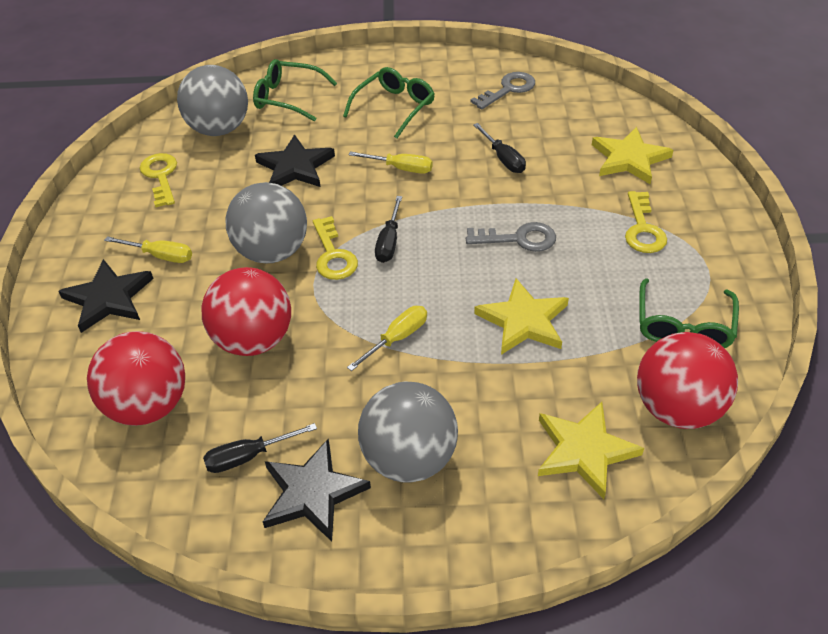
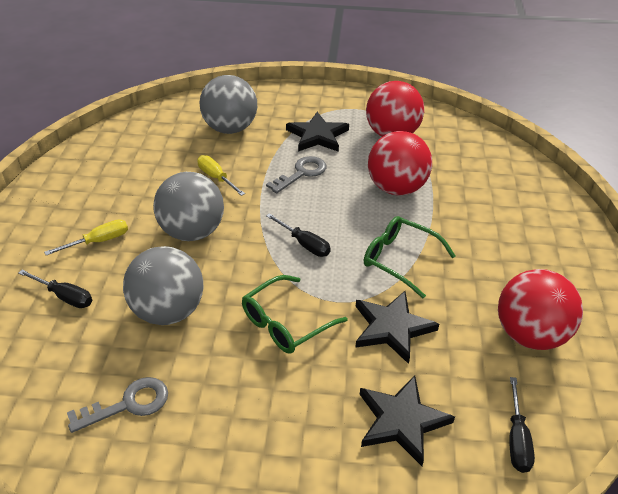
green glasses: 3 -> 2
yellow key: 3 -> 0
yellow screwdriver: 3 -> 2
yellow star: 3 -> 0

